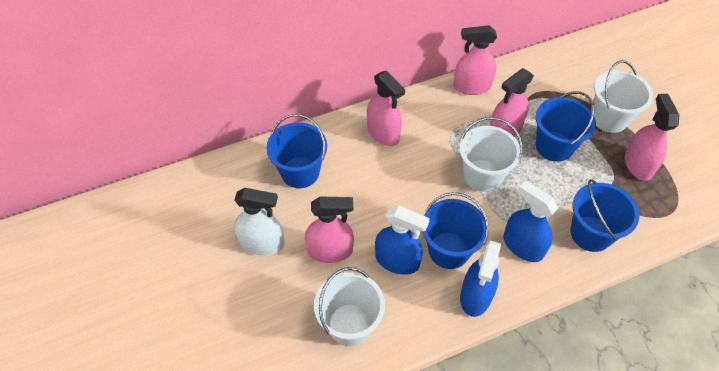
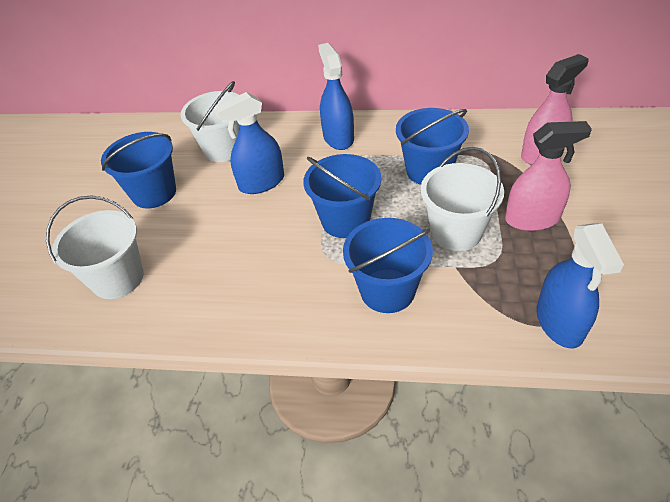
pink spray bottle: 5 -> 2
white spray bottle: 1 -> 0

